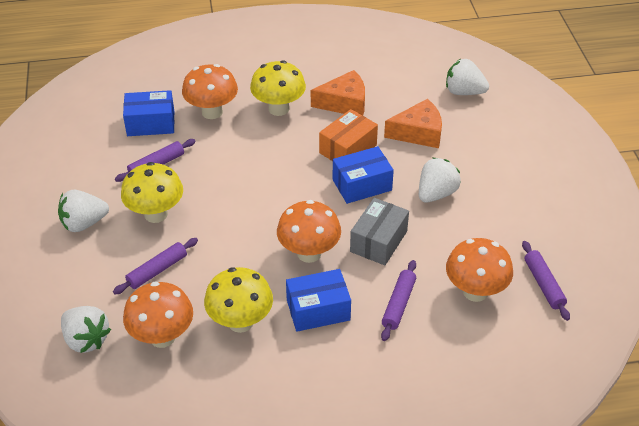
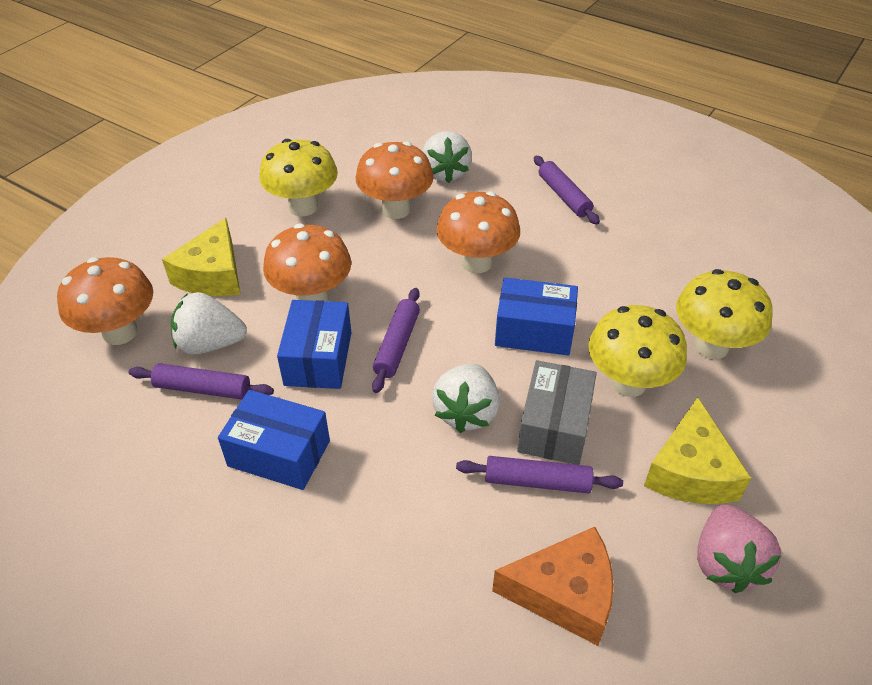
orange box: 1 -> 0
orange cheese: 2 -> 1
pink strawberry: 0 -> 1
white strawberry: 4 -> 3
yellow cheese: 0 -> 2

